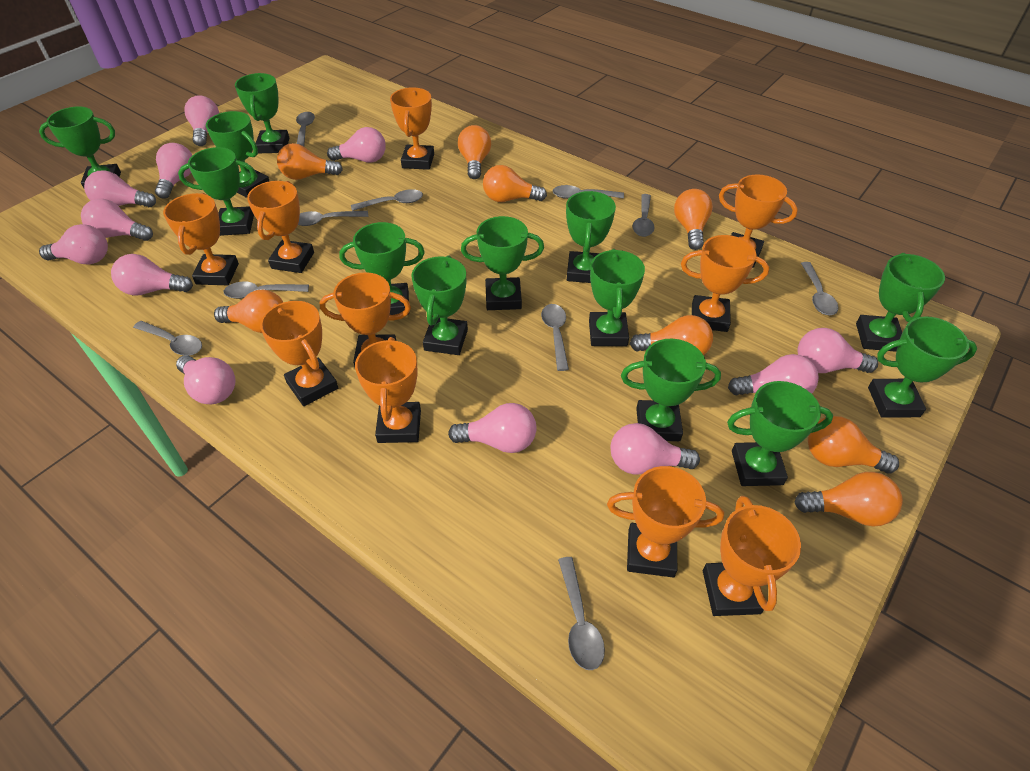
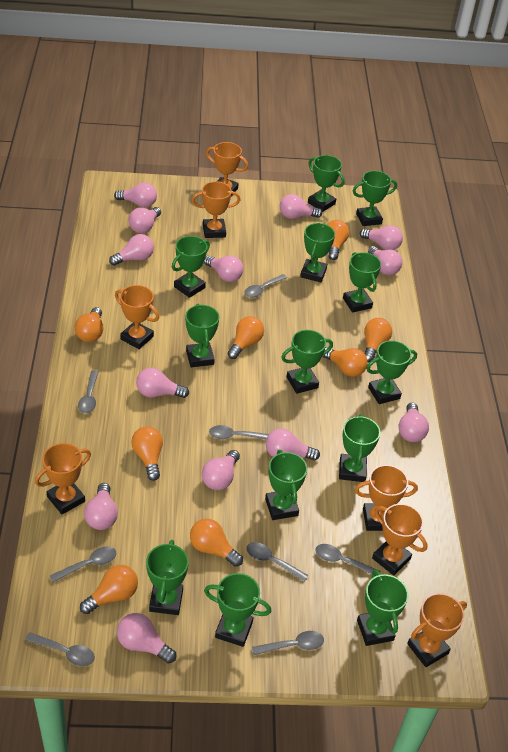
grey spoon: 10 -> 8
orange trophy: 10 -> 7
pink light bulb: 12 -> 13

